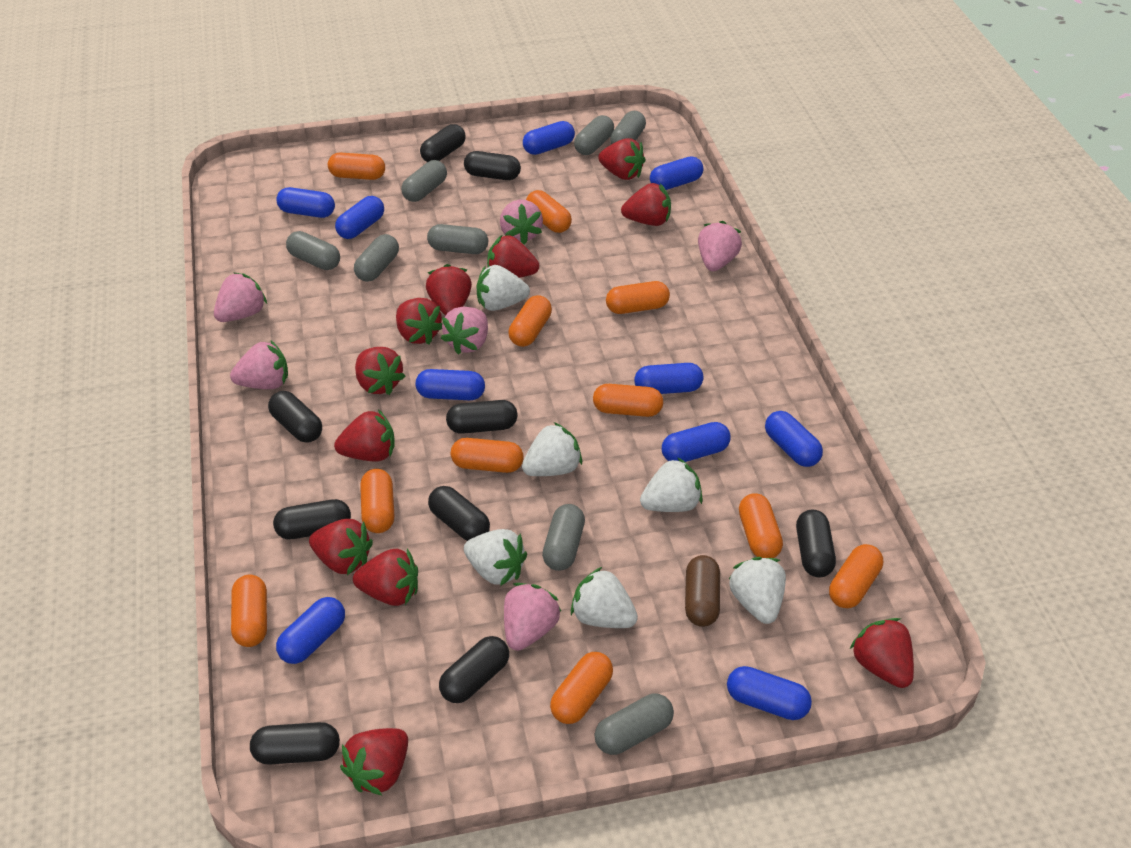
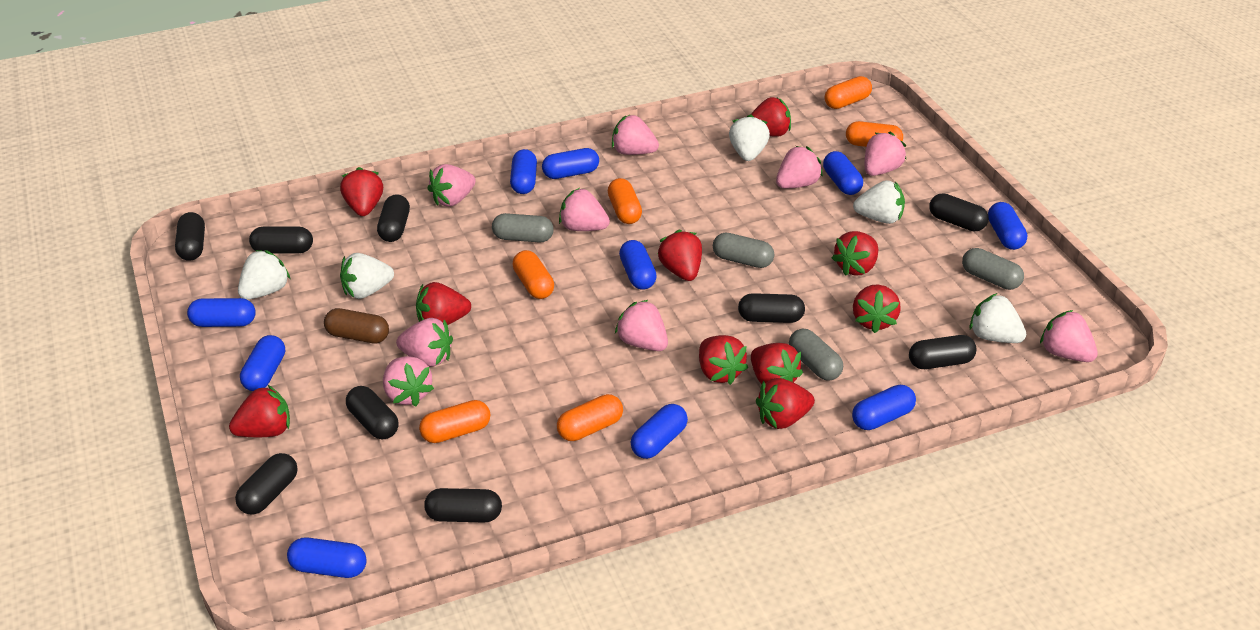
grey capsule: 8 -> 4
orange capsule: 11 -> 6
pink strawberry: 6 -> 9
red strawberry: 11 -> 10
white strawberry: 6 -> 5

